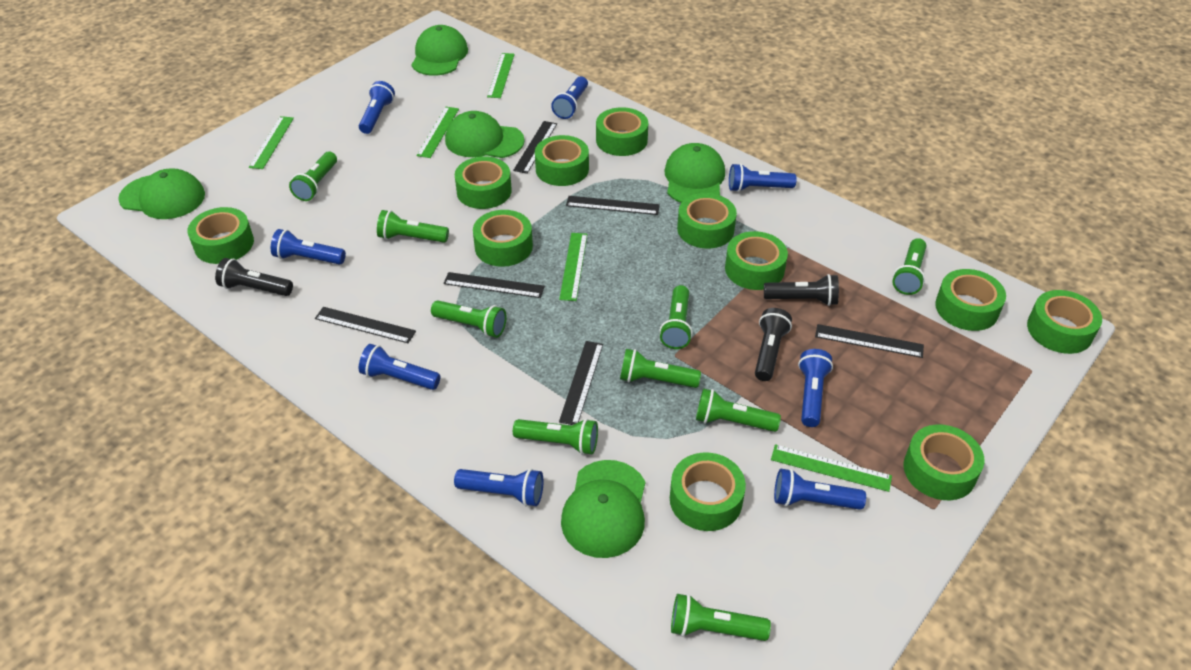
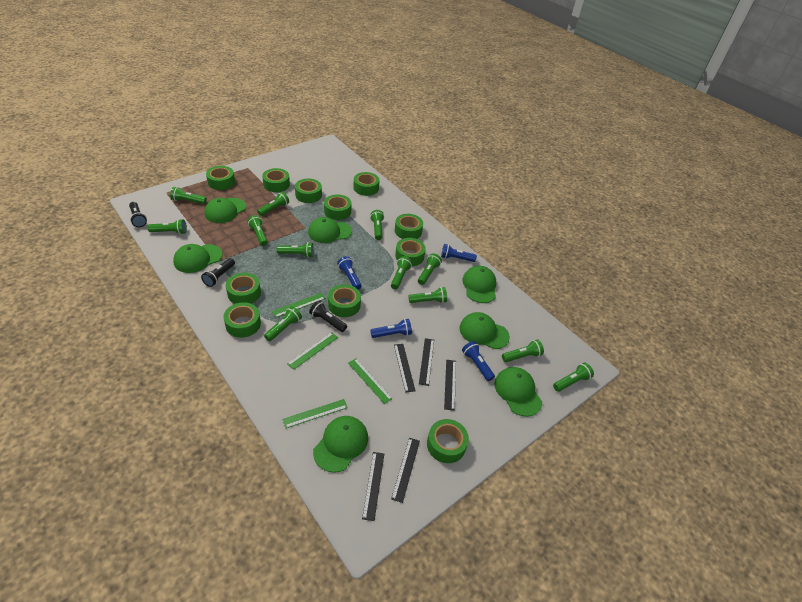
black ruler: 6 -> 5
blue flashlight: 8 -> 4
green cap: 5 -> 7
green flashlight: 9 -> 12
green ruler: 5 -> 4

